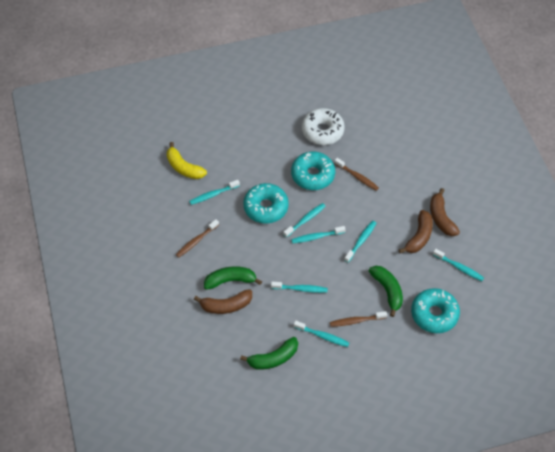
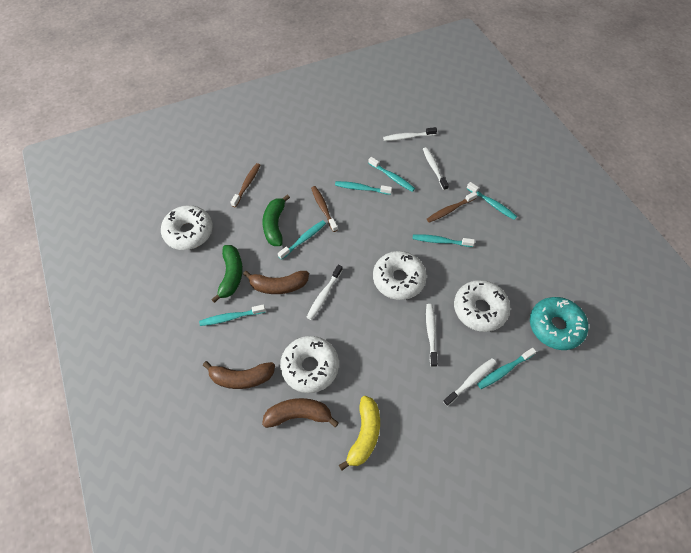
green banana: 3 -> 2
turquoise donut: 3 -> 1
white donut: 1 -> 4
white toothbrush: 0 -> 5

